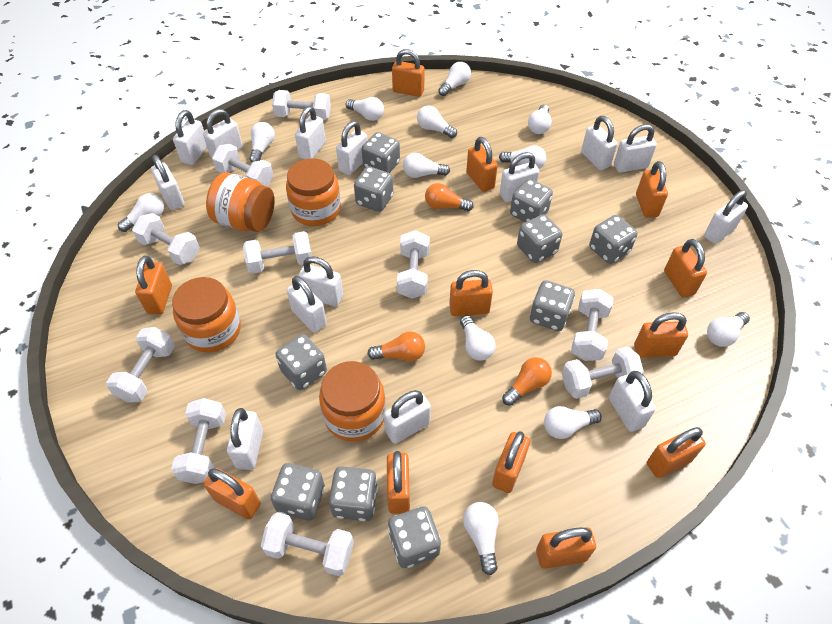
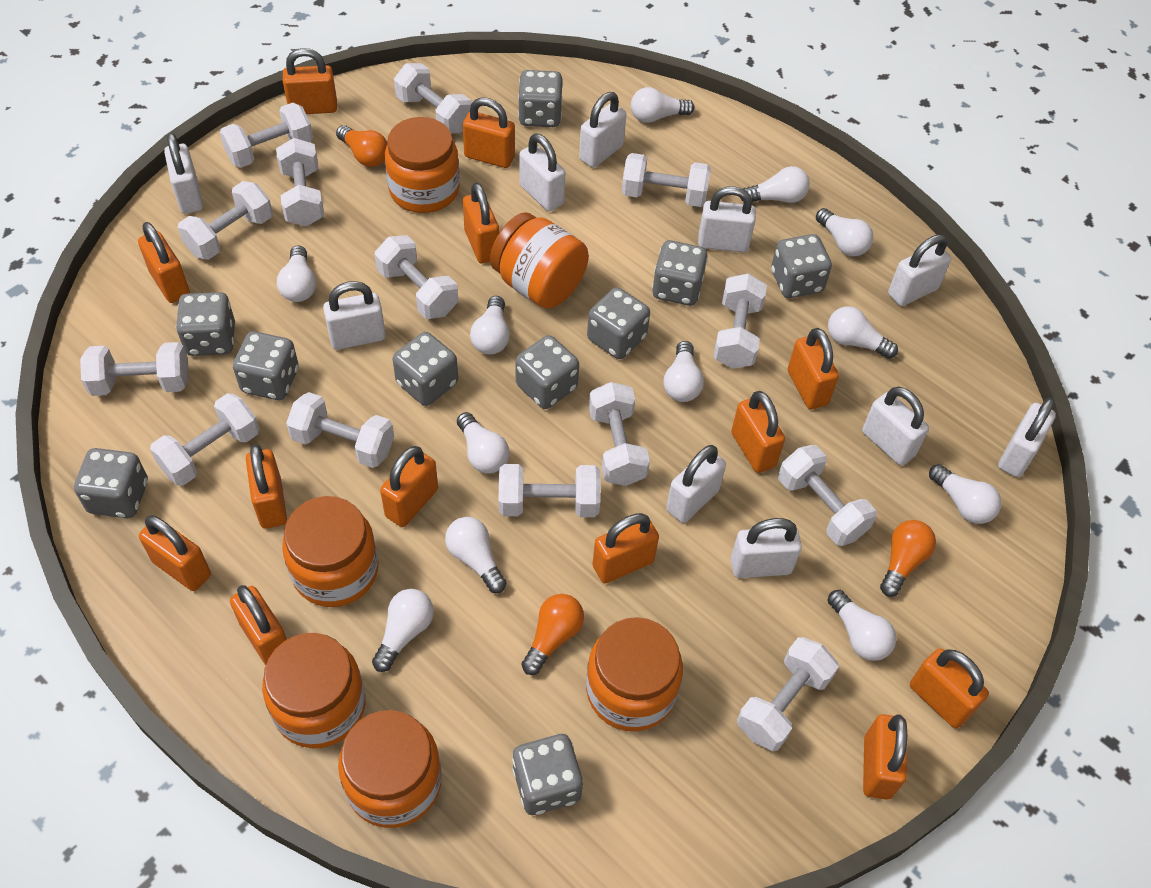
orange jar: 4 -> 6
orange padlock: 12 -> 13
white dumbbell: 10 -> 14
white padlock: 14 -> 10

